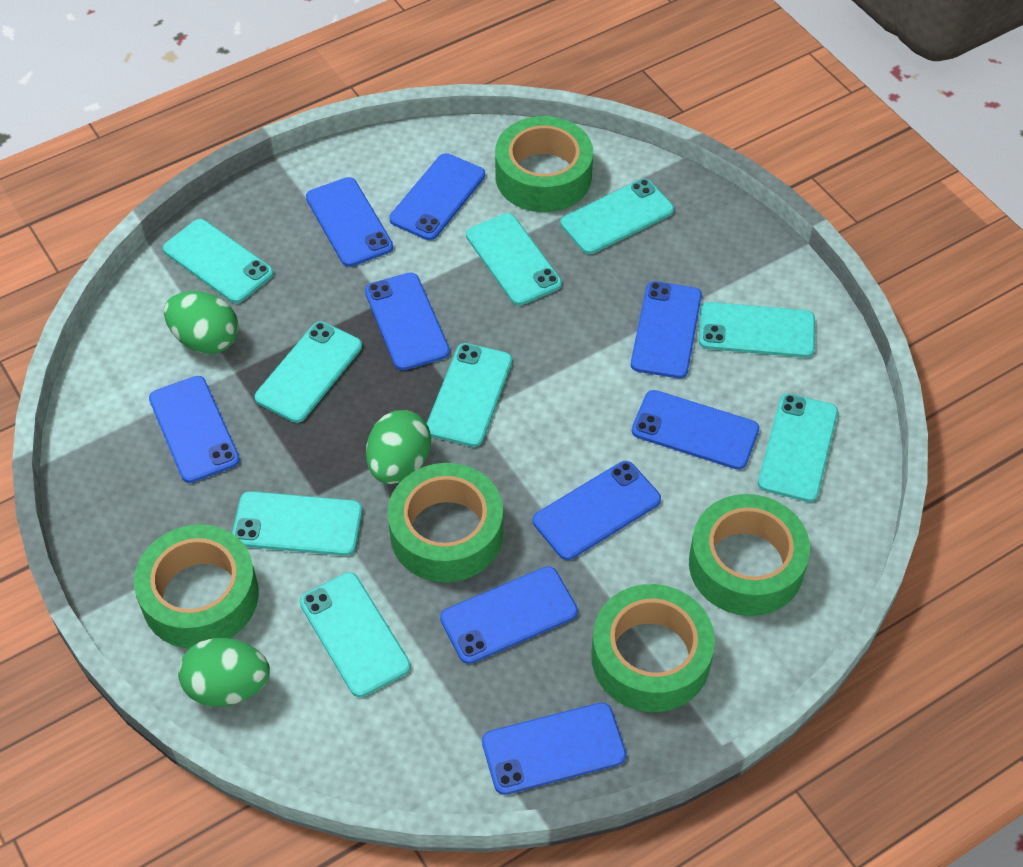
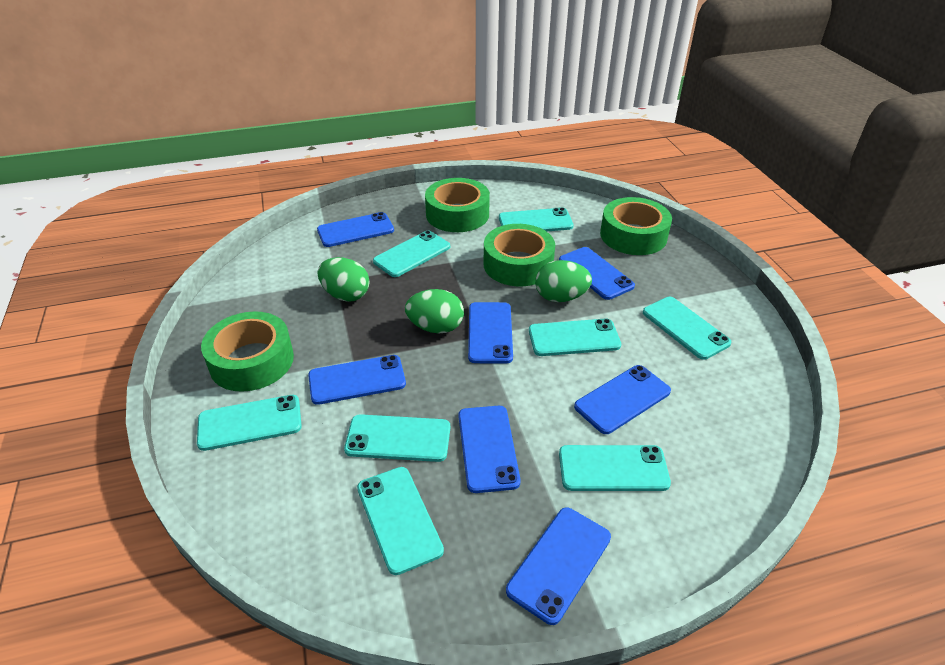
blue phone: 9 -> 7
green tape: 5 -> 4
turquoise phone: 9 -> 8

